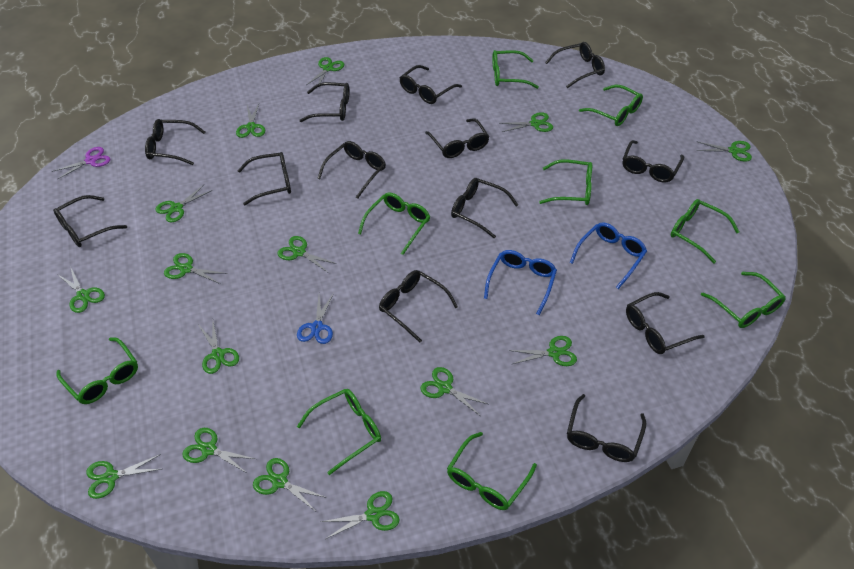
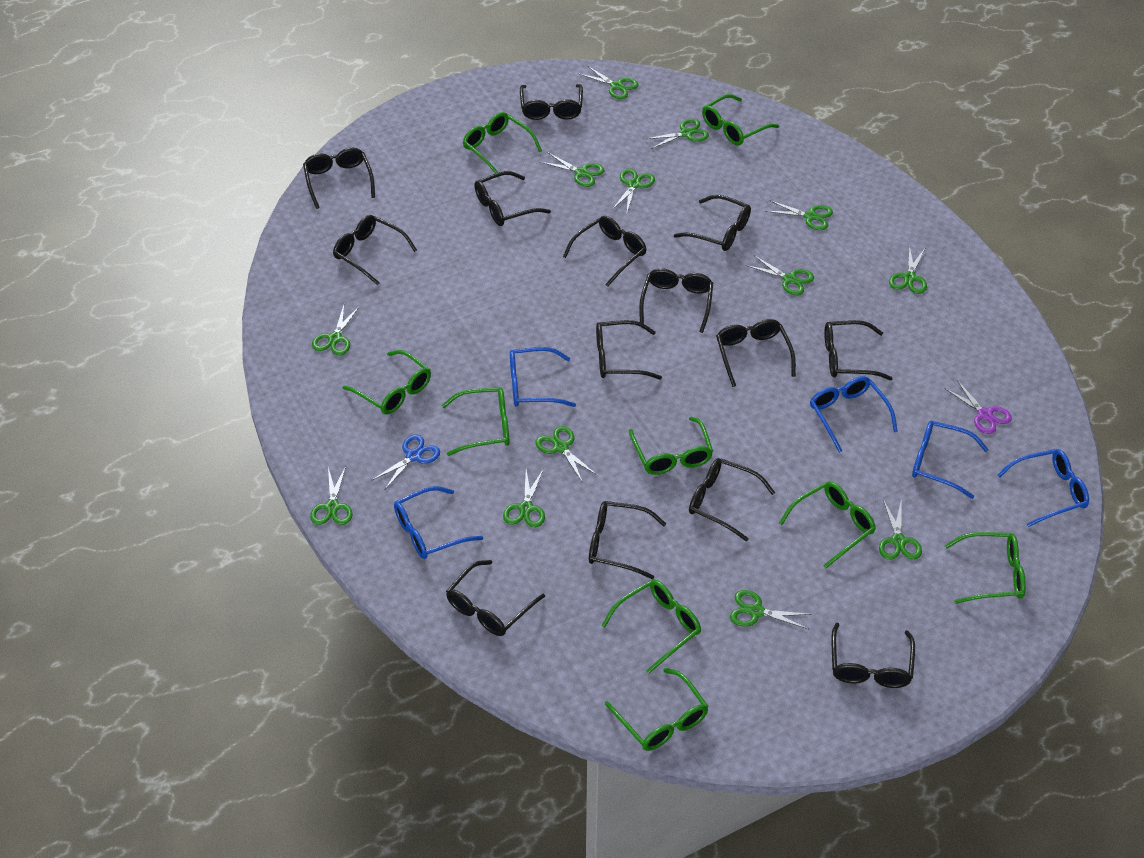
black glasses: 13 -> 14
blue glasses: 2 -> 5
green scissors: 15 -> 13

